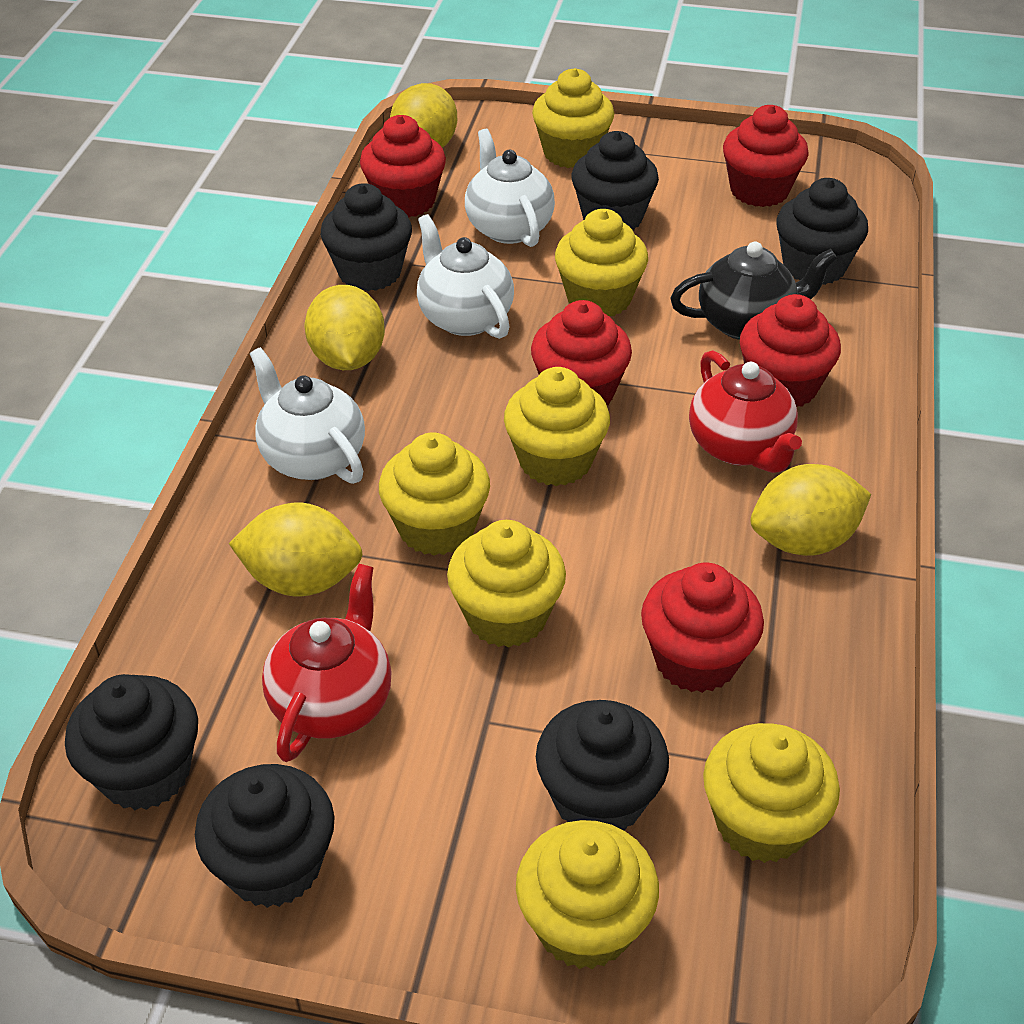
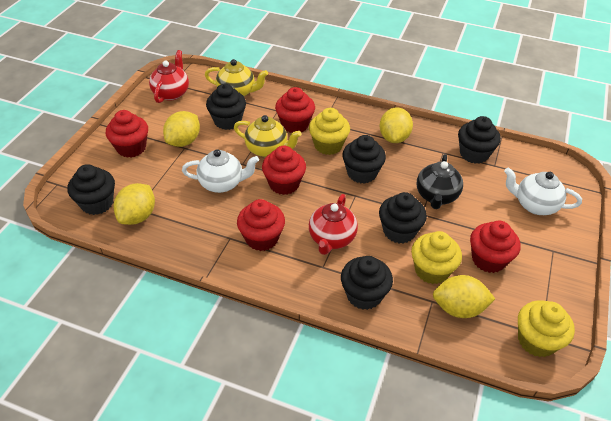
white teapot: 3 -> 2
yellow cupcake: 7 -> 3
yellow teapot: 0 -> 2

